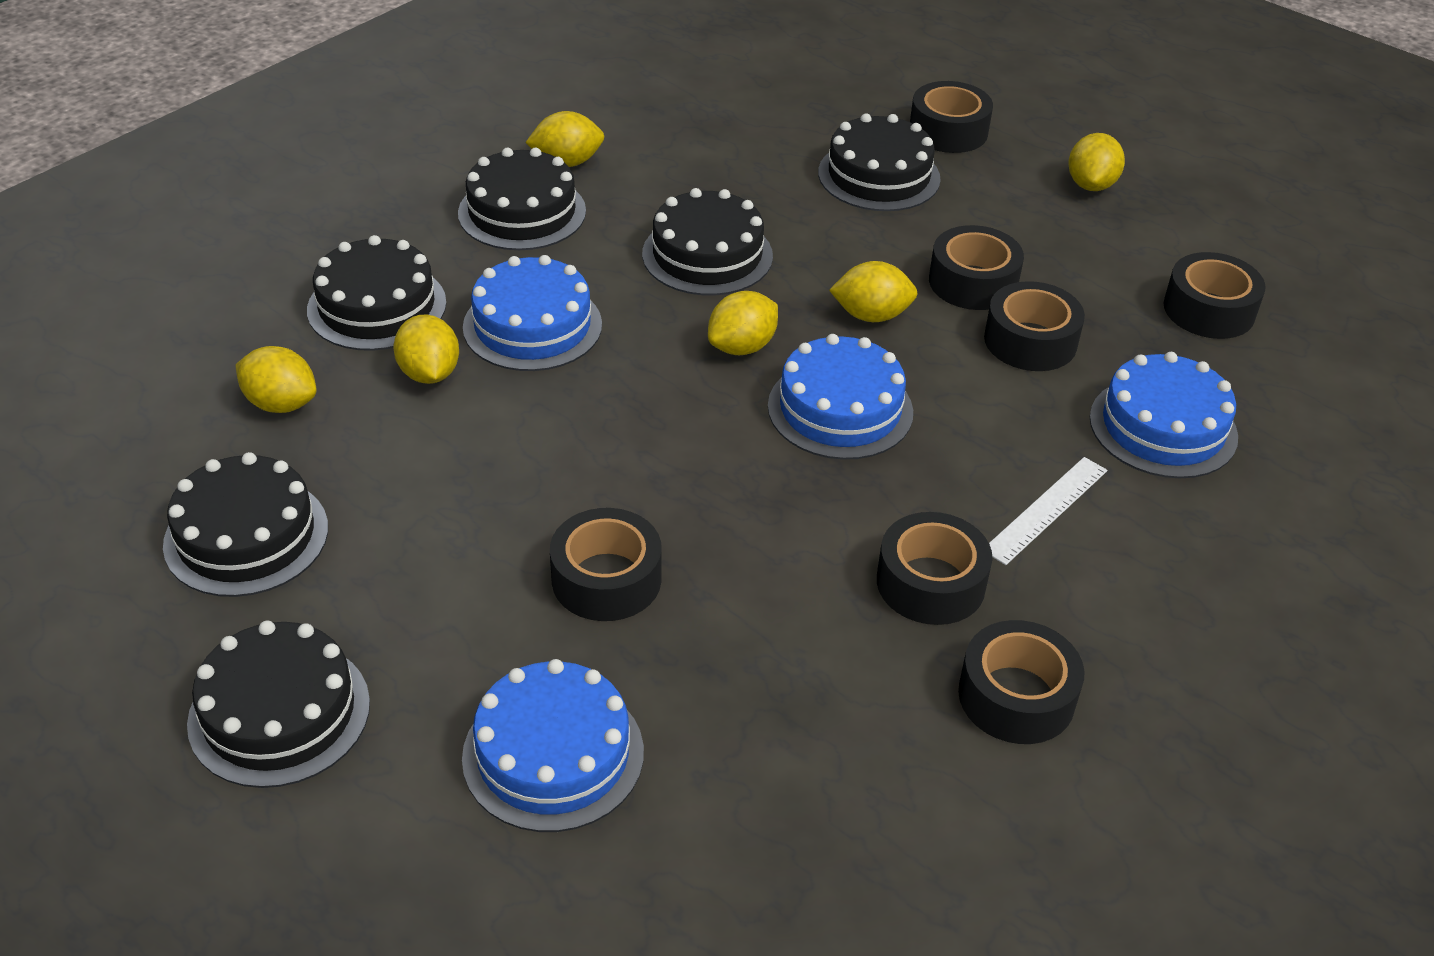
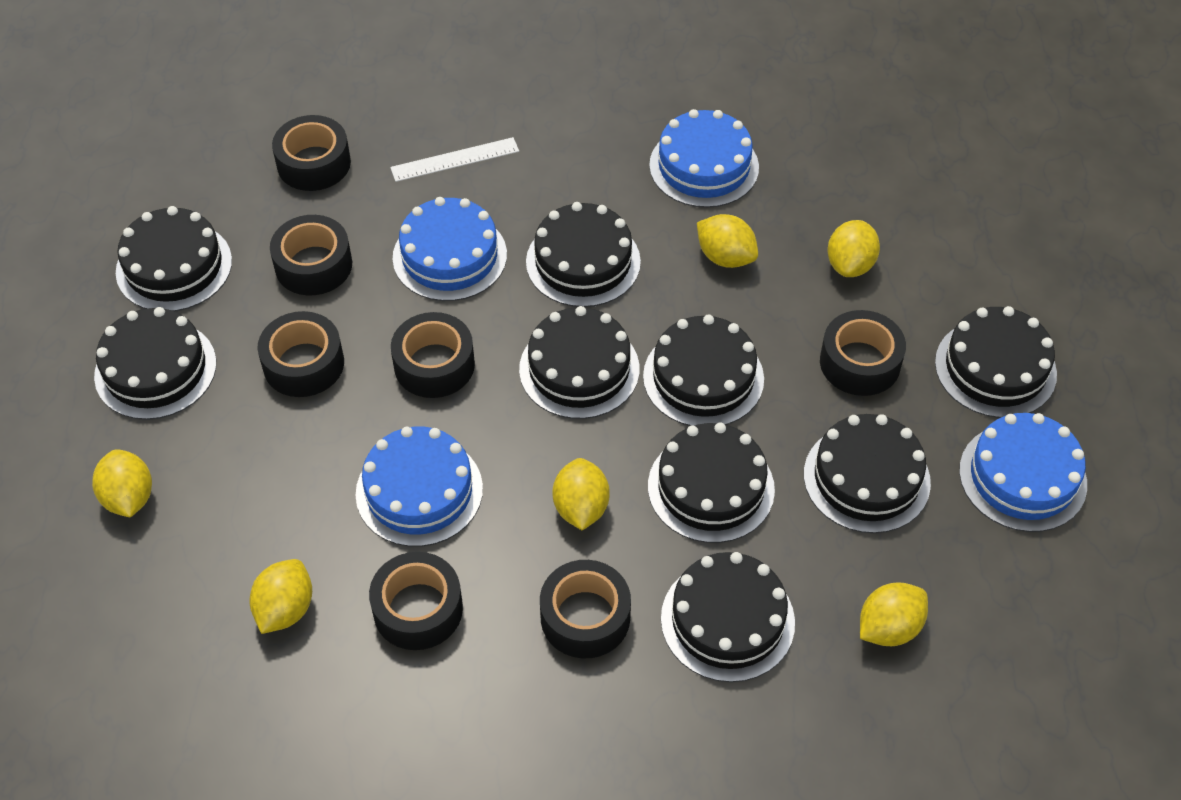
black cake: 6 -> 9

